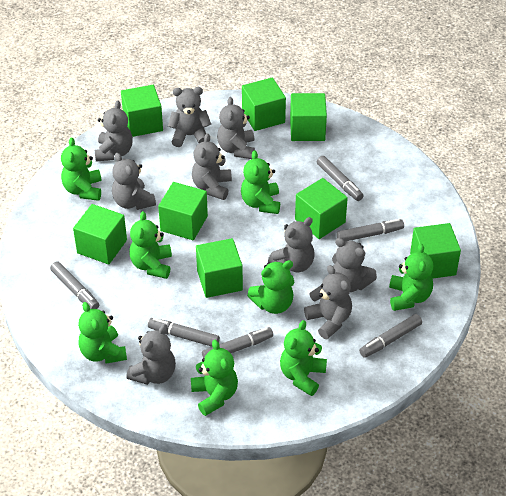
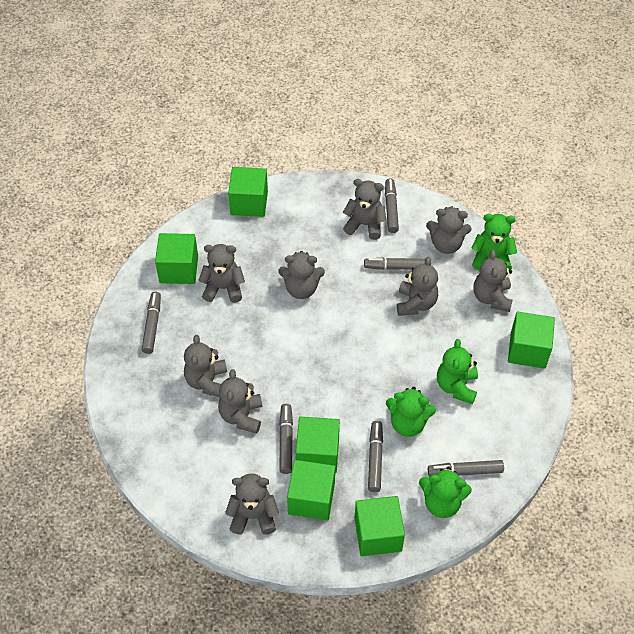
green cube: 8 -> 6
green teddy bear: 8 -> 4

